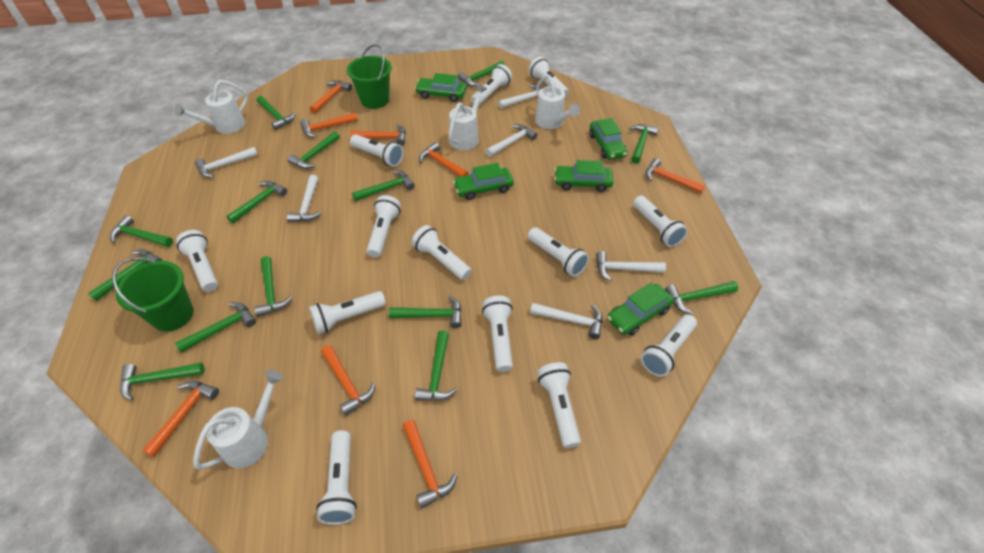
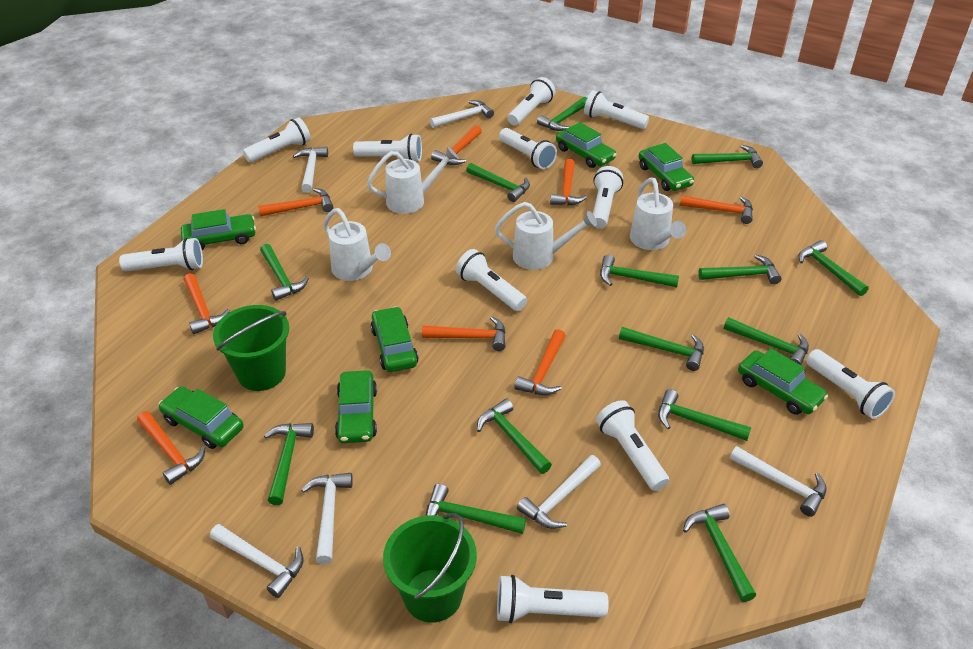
green car: 5 -> 7
white flashlight: 13 -> 11

